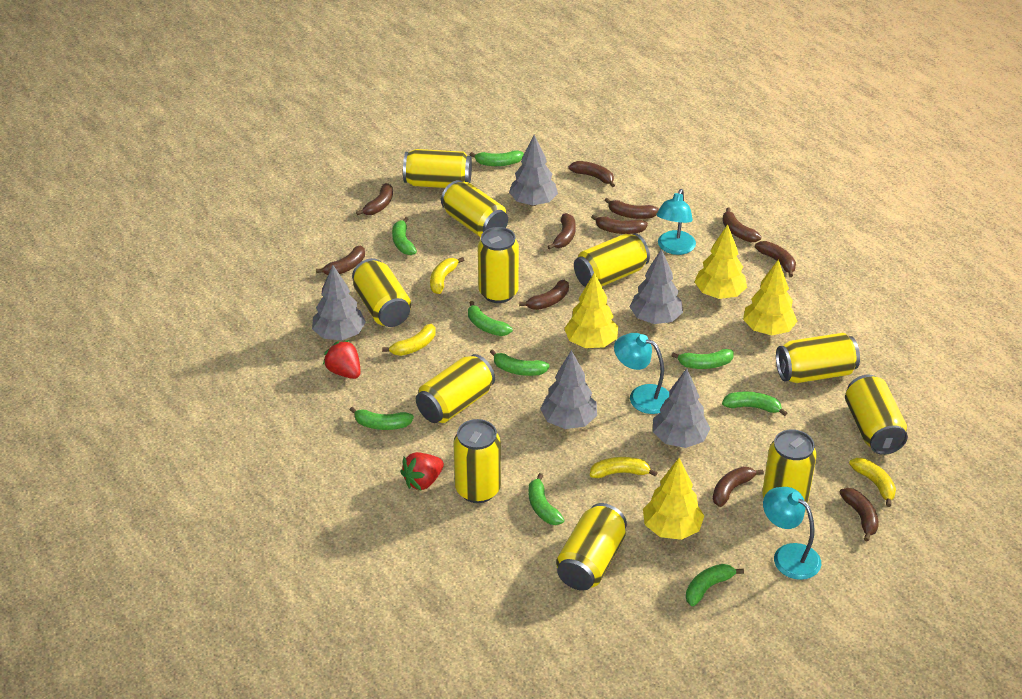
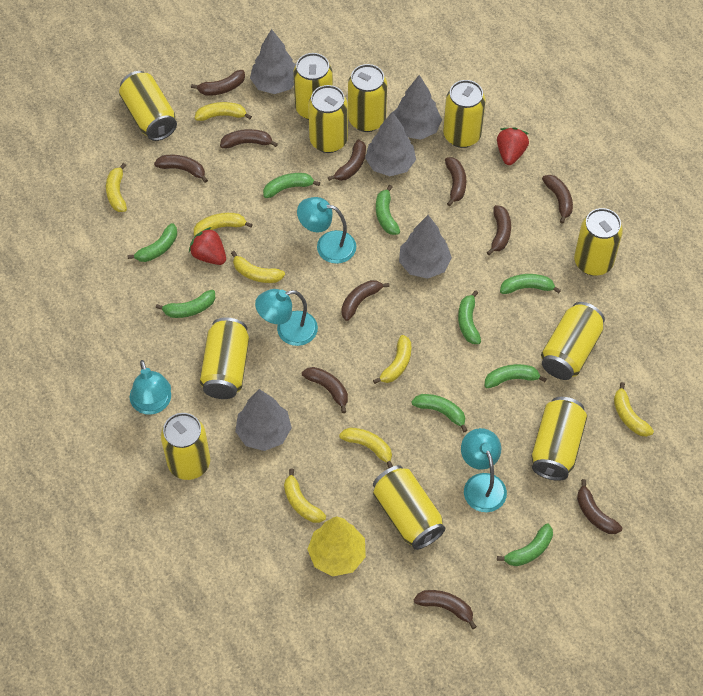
turquoise lamp: 3 -> 4
yellow banana: 4 -> 8
yellow tree: 4 -> 1

